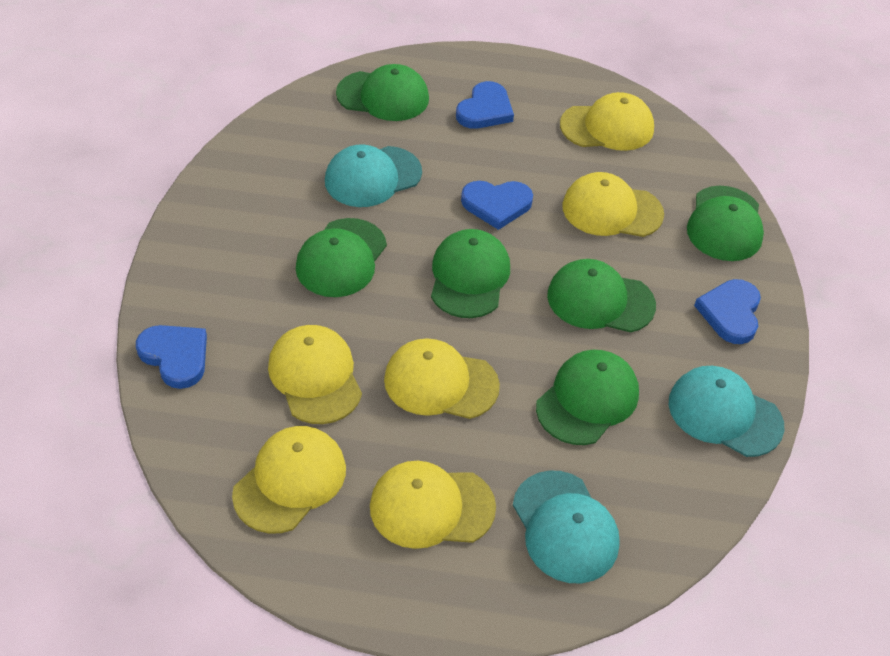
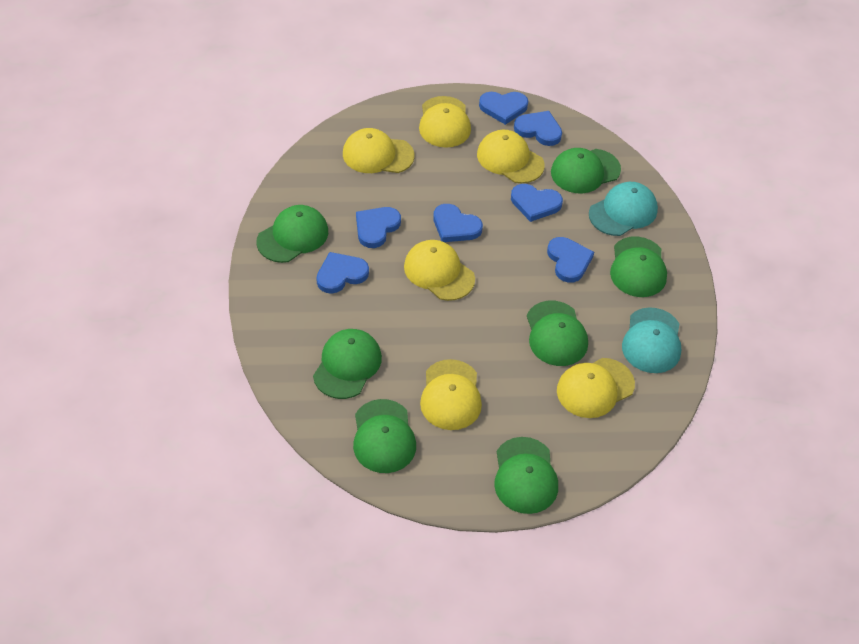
blue heart: 4 -> 7
green cap: 6 -> 7
turquoise cap: 3 -> 2

